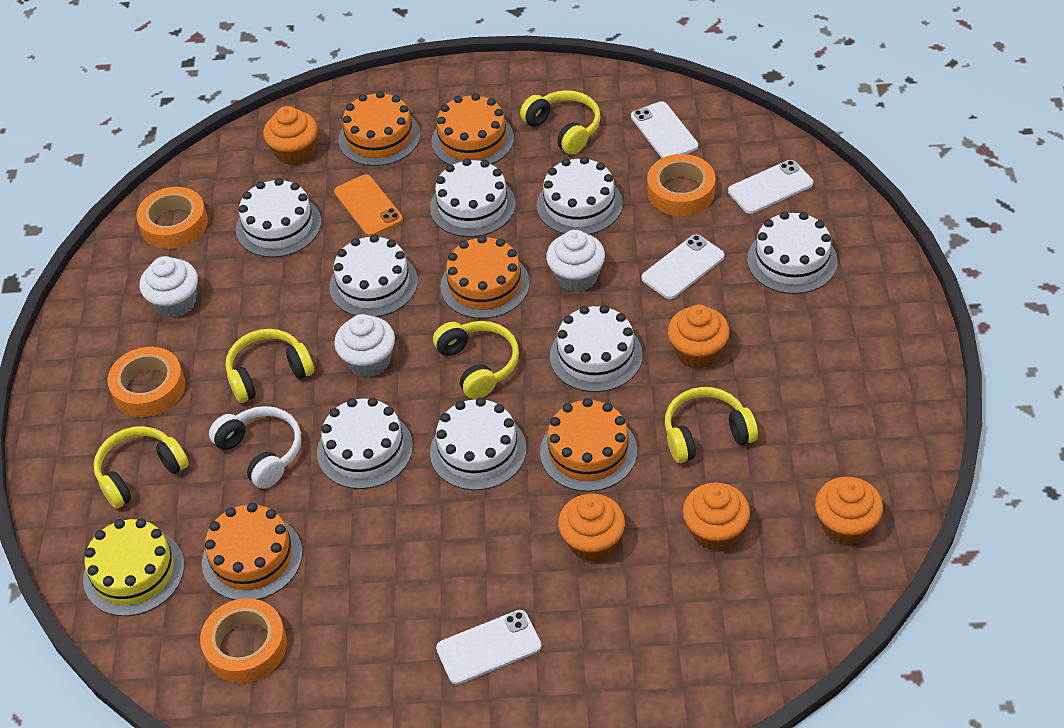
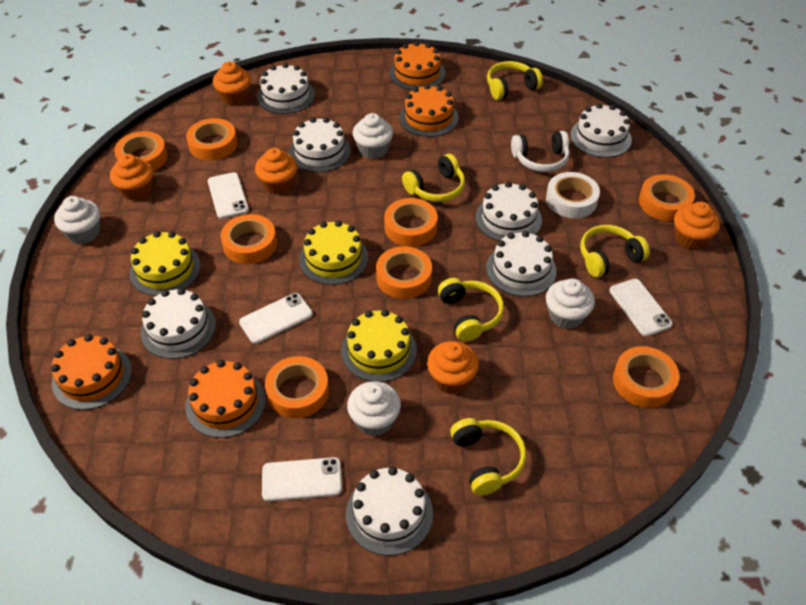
orange cake: 5 -> 4
orange phone: 1 -> 0
orange tape: 4 -> 8
white cake: 8 -> 7
white cupcake: 3 -> 4
white tape: 0 -> 1
yellow cake: 1 -> 3

